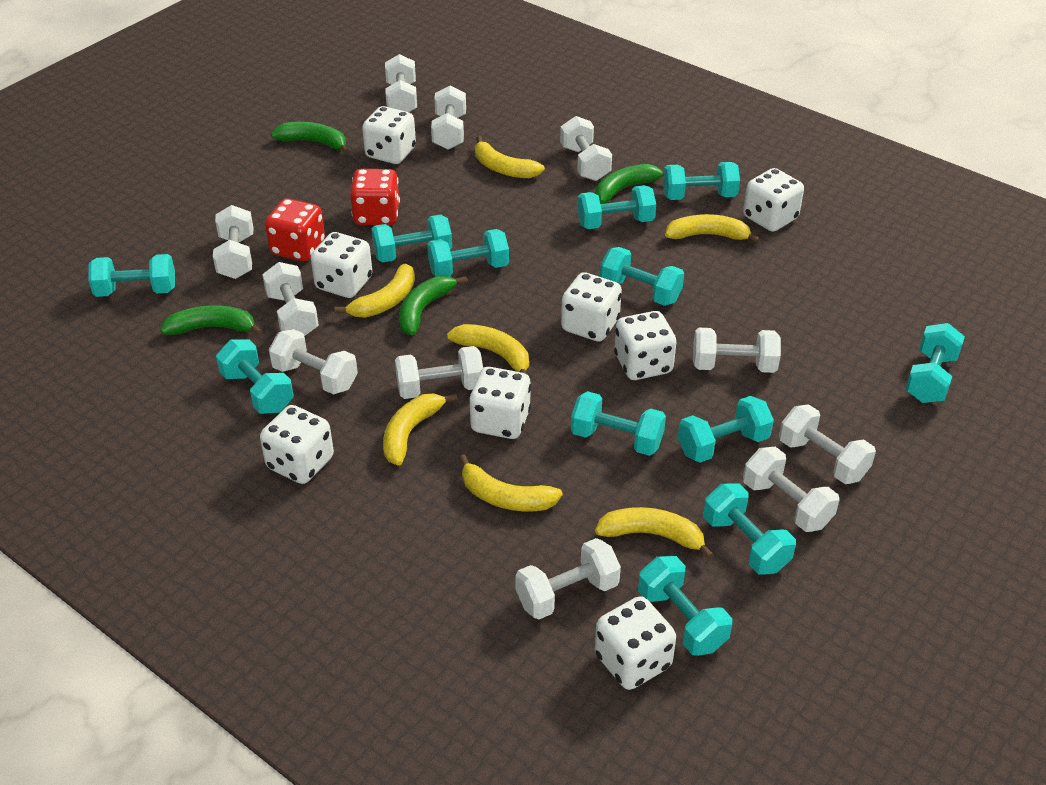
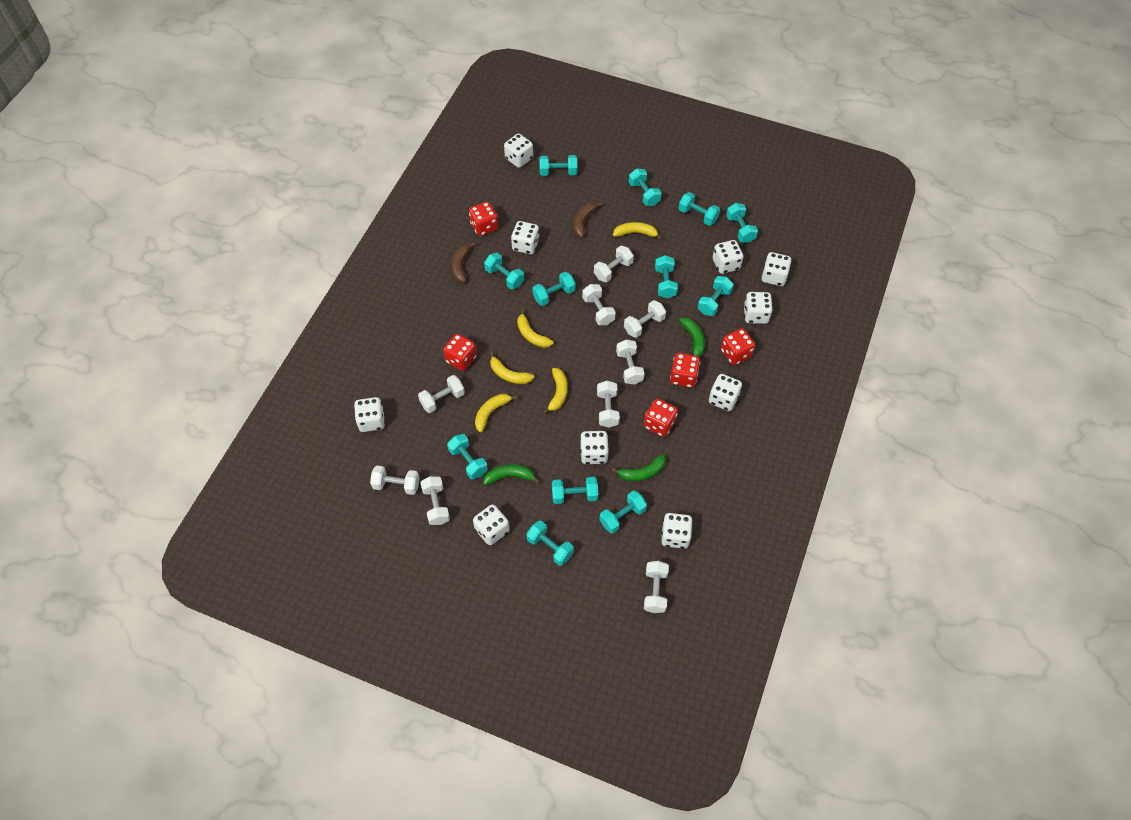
brown banana: 0 -> 2
green banana: 4 -> 3
red dice: 2 -> 5
white dice: 8 -> 10
white dumbbell: 11 -> 9
yellow banana: 7 -> 5

